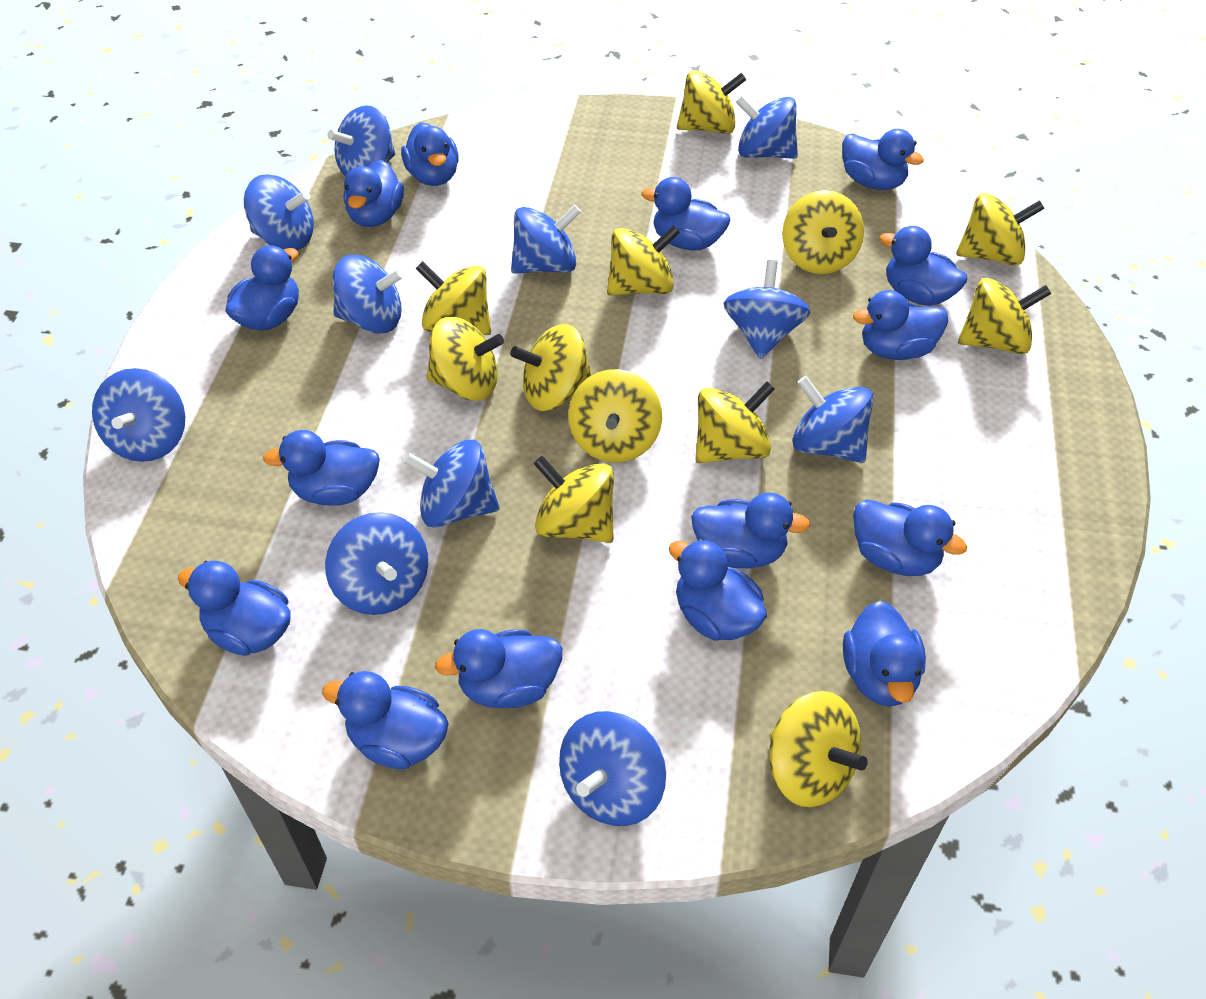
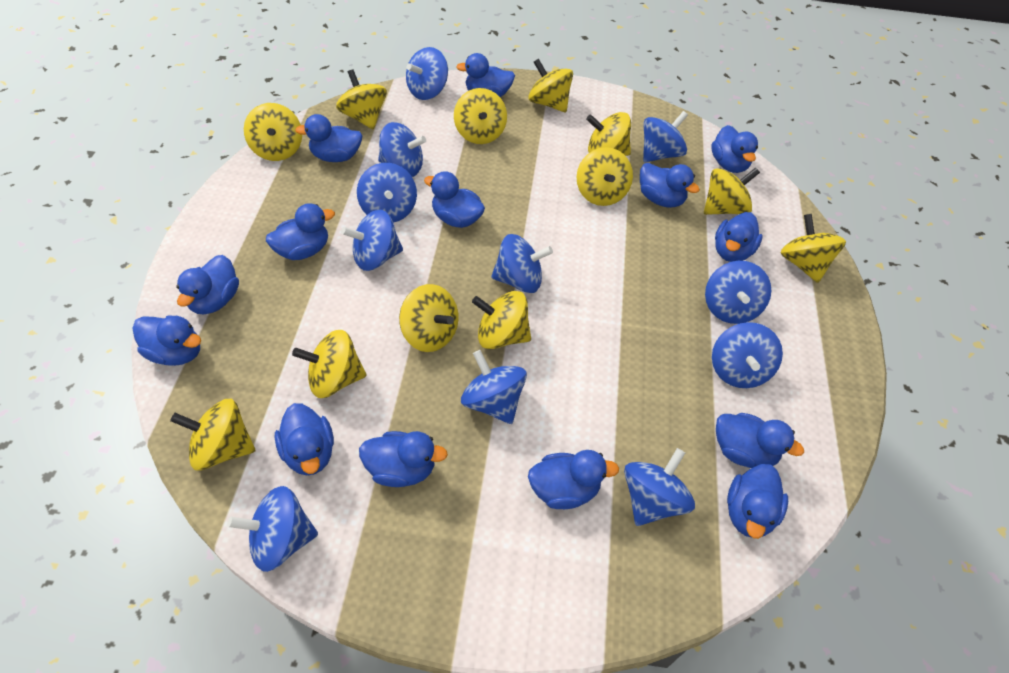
blue duck: 15 -> 14

